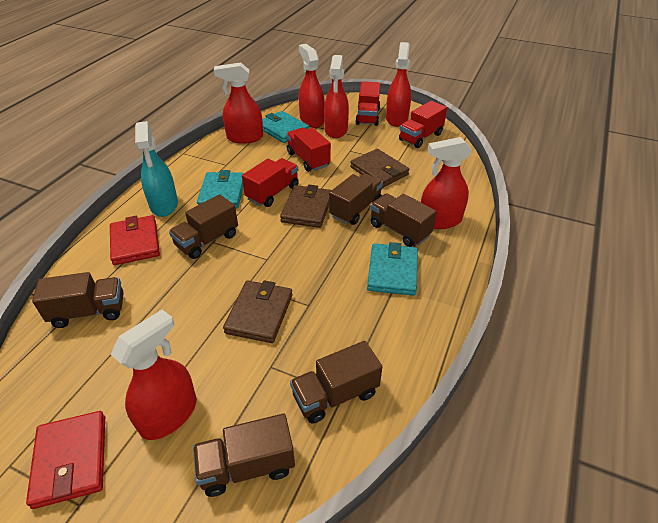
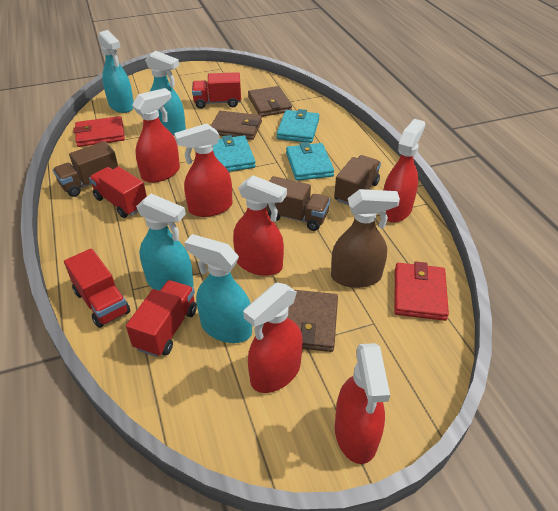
brown spray bottle: 0 -> 1
brown truck: 6 -> 3
turquoise spray bottle: 1 -> 4

